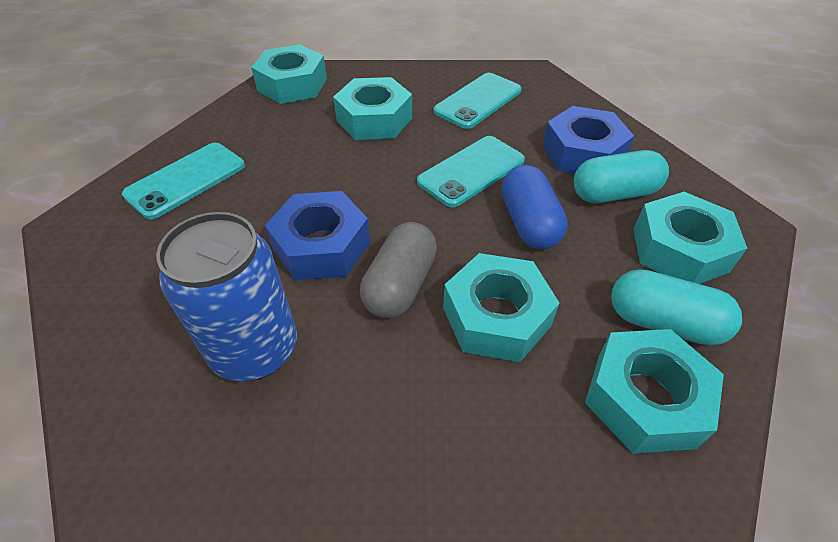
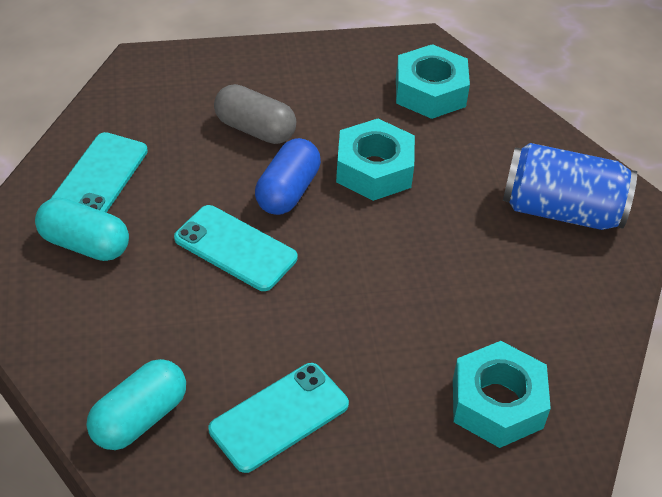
blue nut: 2 -> 0
turquoise nut: 5 -> 3

